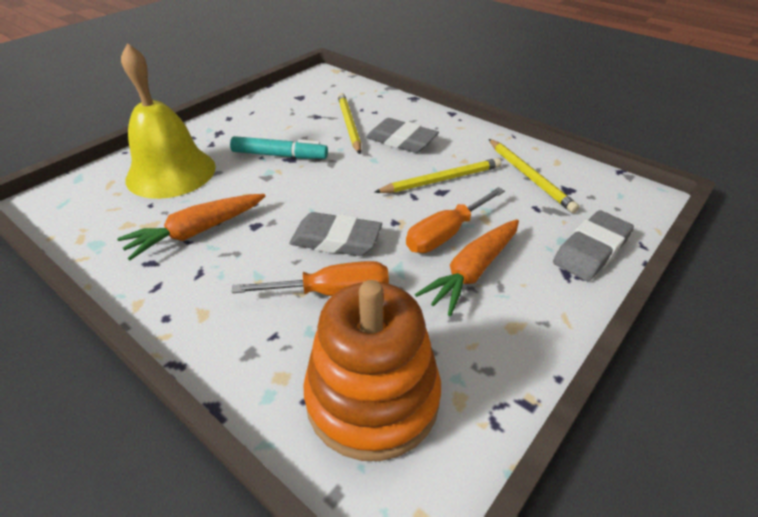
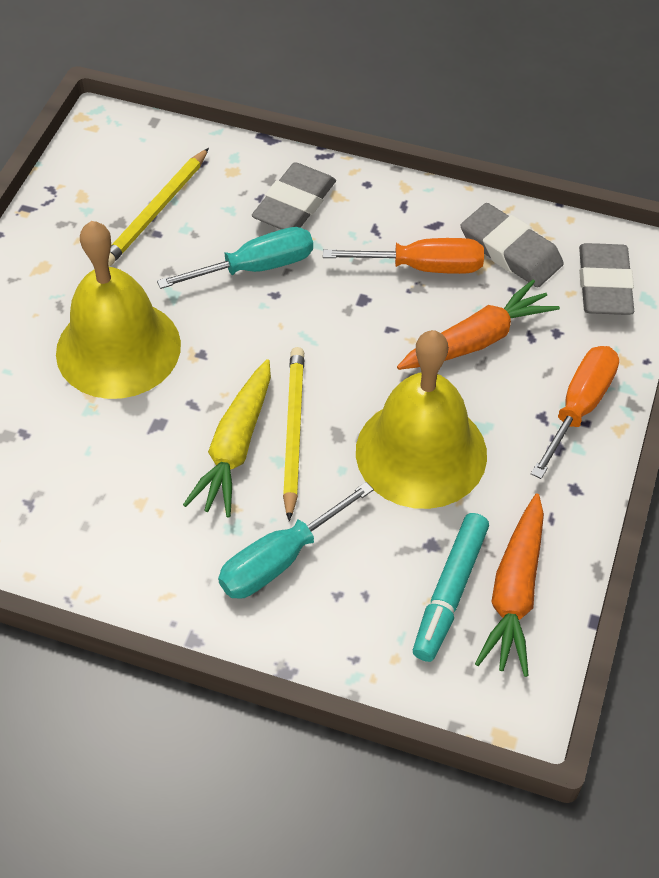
orange stacking toy: 1 -> 0
turquoise screwdriver: 0 -> 2
yellow bell: 1 -> 2
yellow carrot: 0 -> 1
yellow pencil: 3 -> 2

